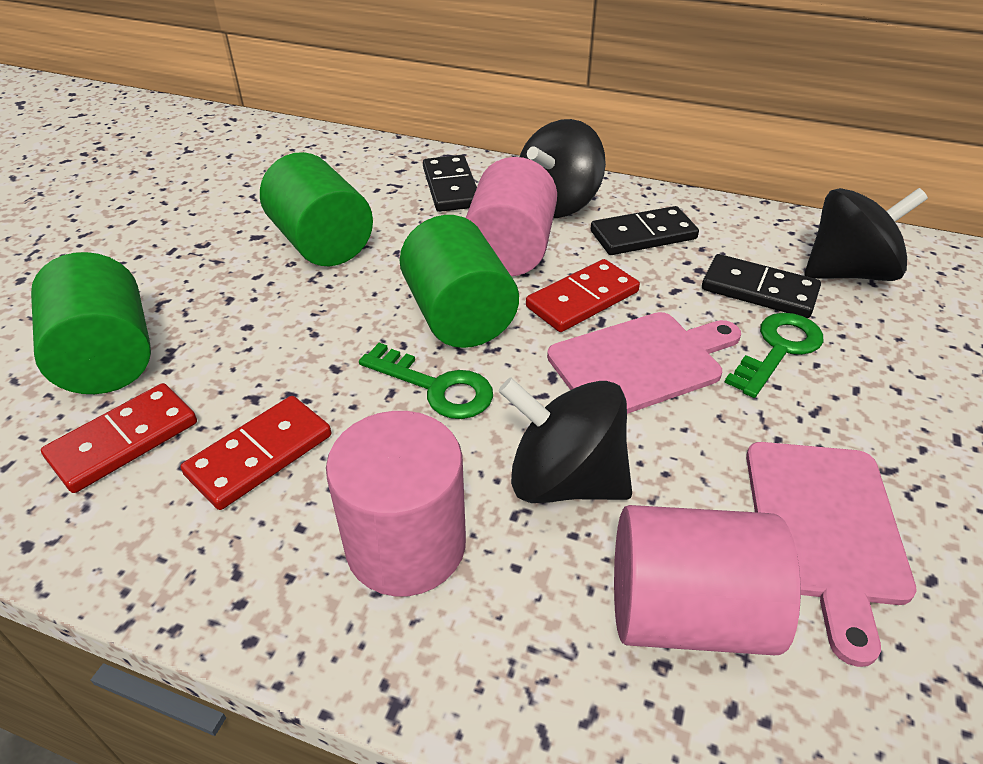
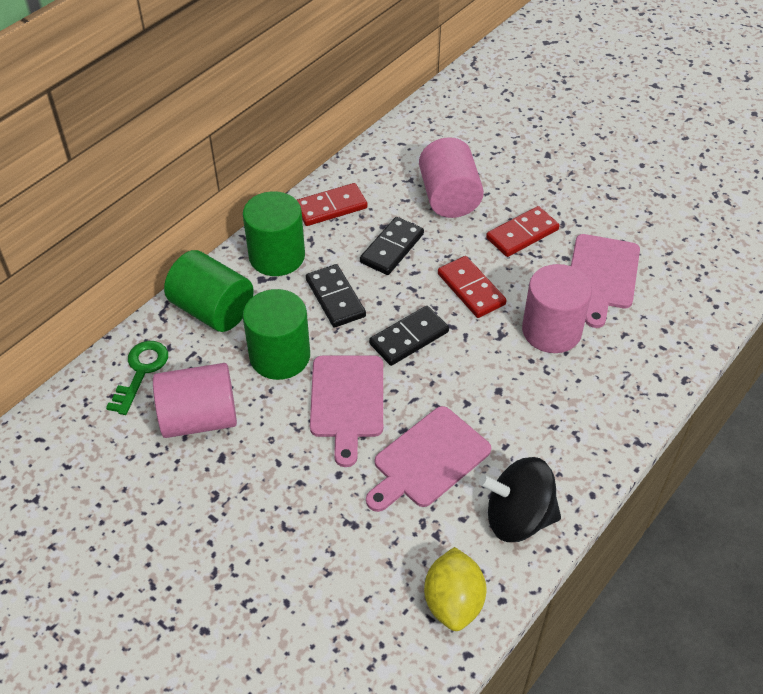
black spinning top: 3 -> 1
green key: 2 -> 1
pink cutting board: 2 -> 3
yellow lemon: 0 -> 1

